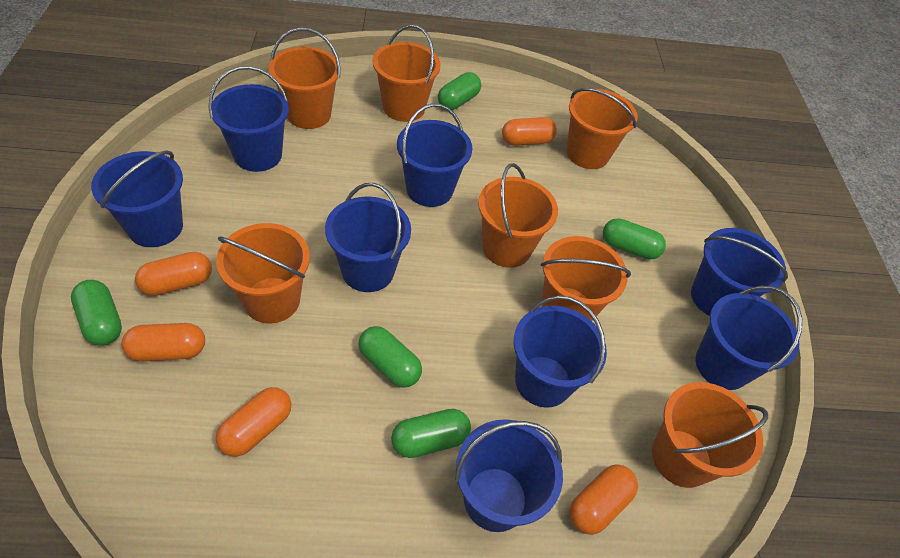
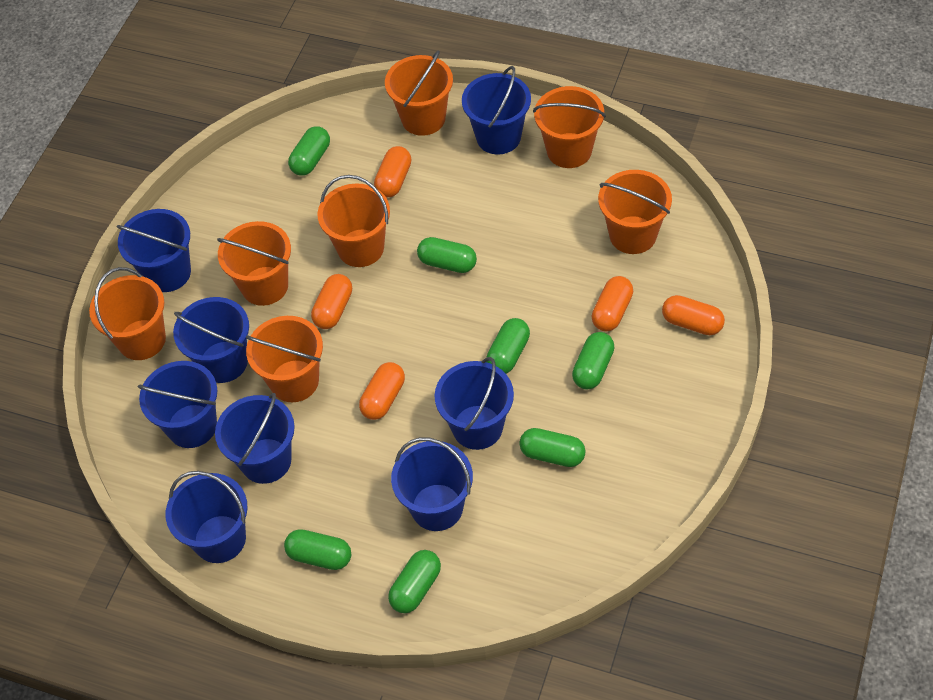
green capsule: 5 -> 7

